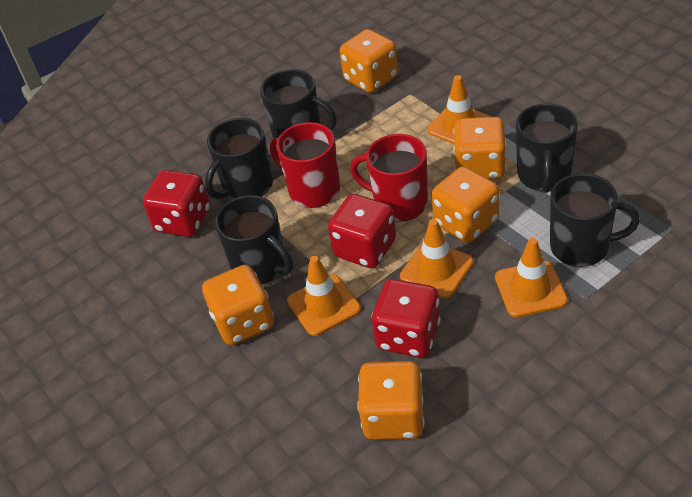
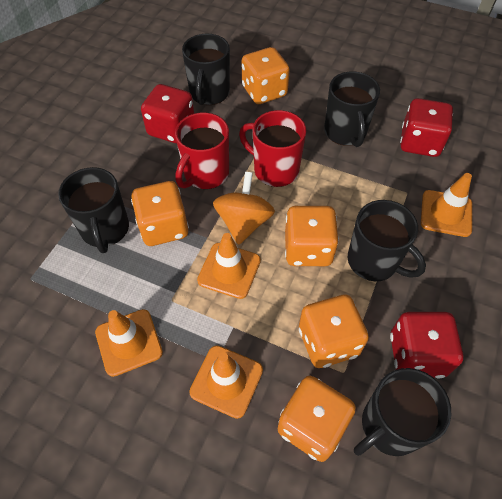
orange spinning top: 0 -> 1

